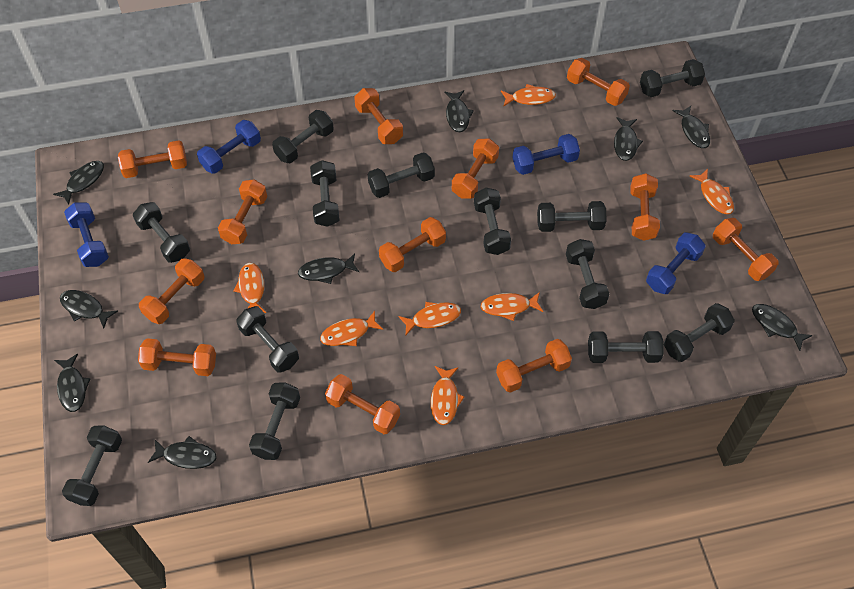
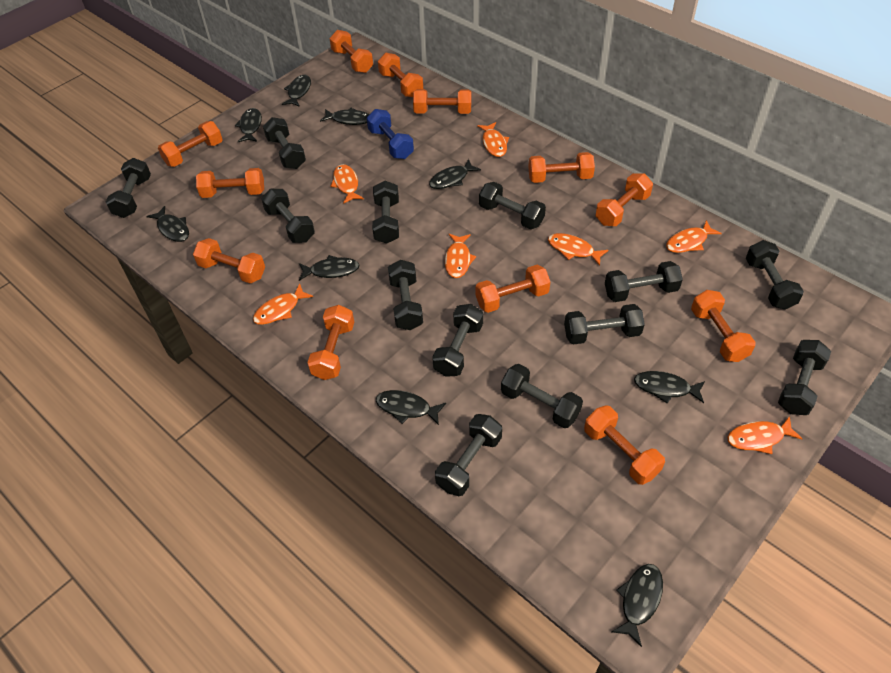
blue dumbbell: 4 -> 1

